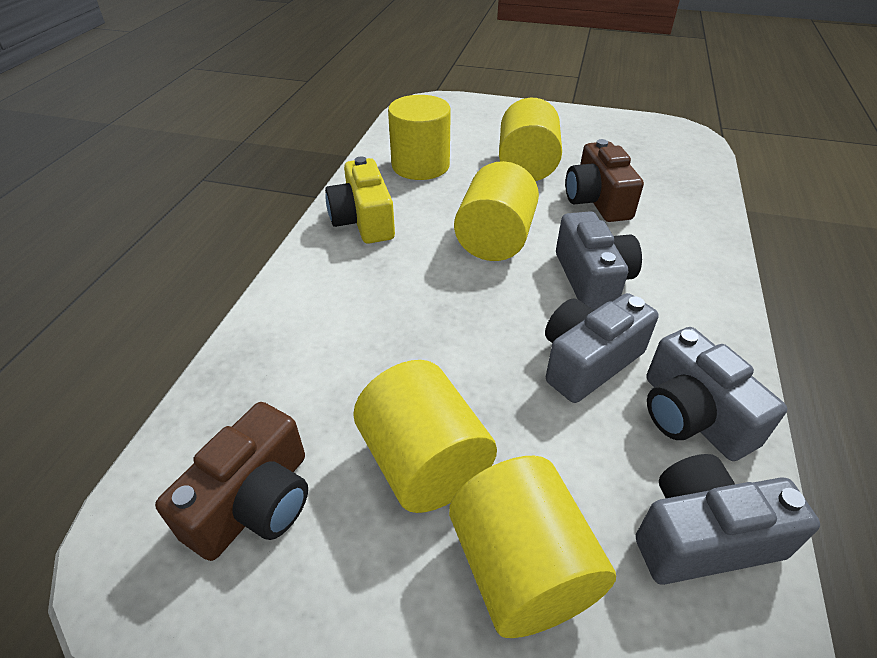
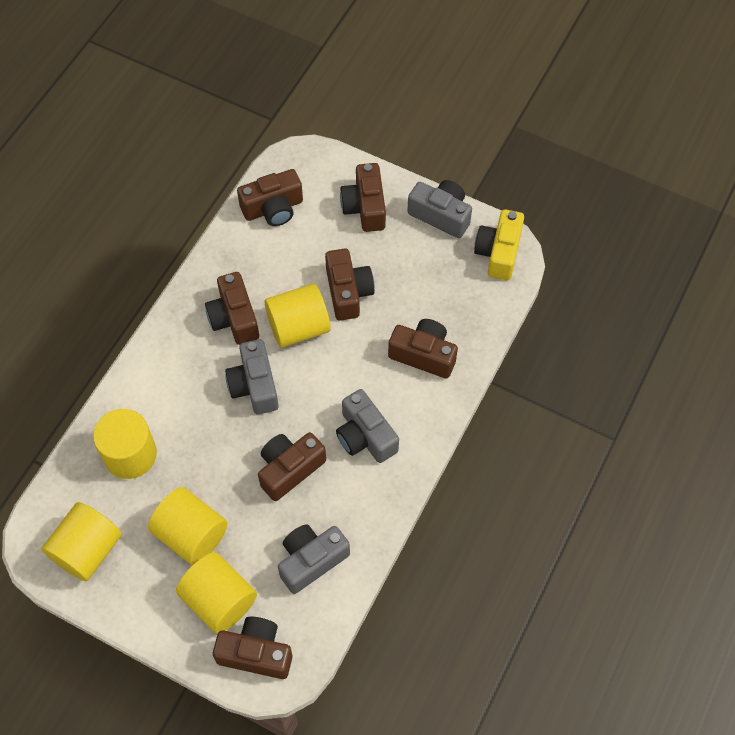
brown camera: 2 -> 7

